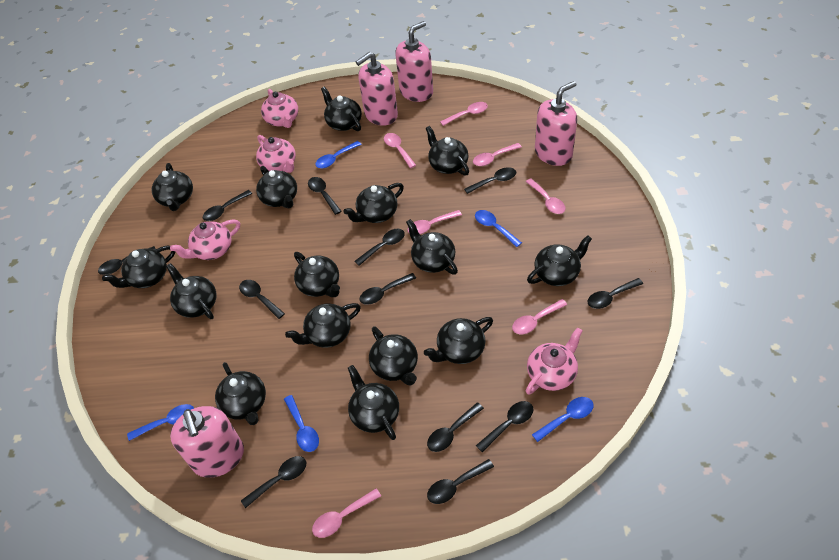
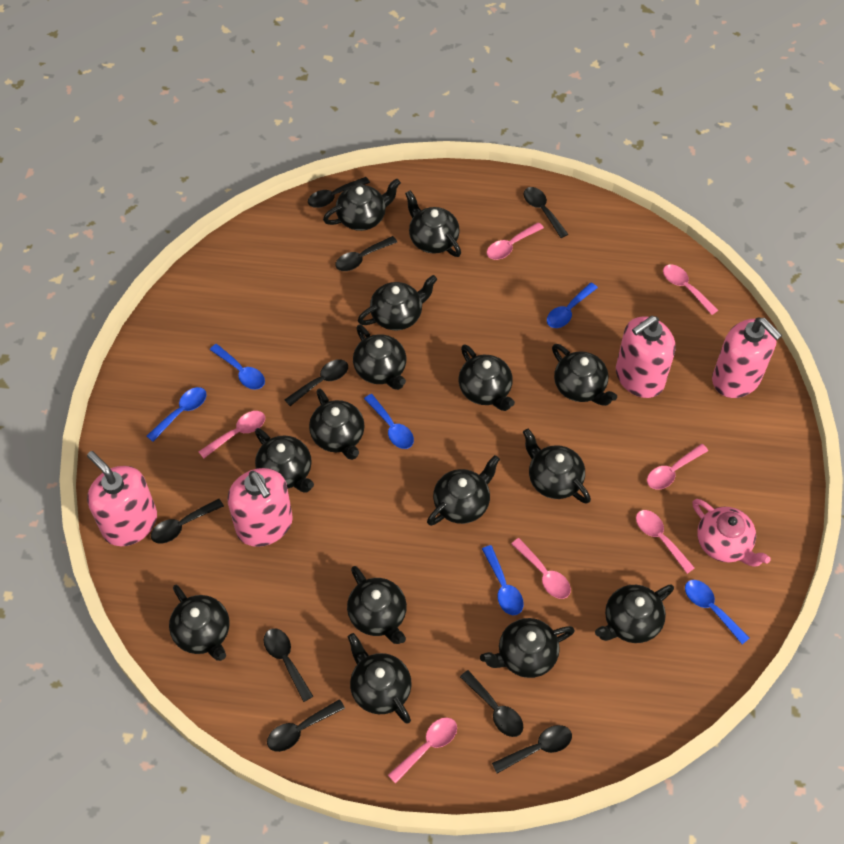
black spoon: 12 -> 9
blue spoon: 5 -> 6
pink teapot: 4 -> 1

